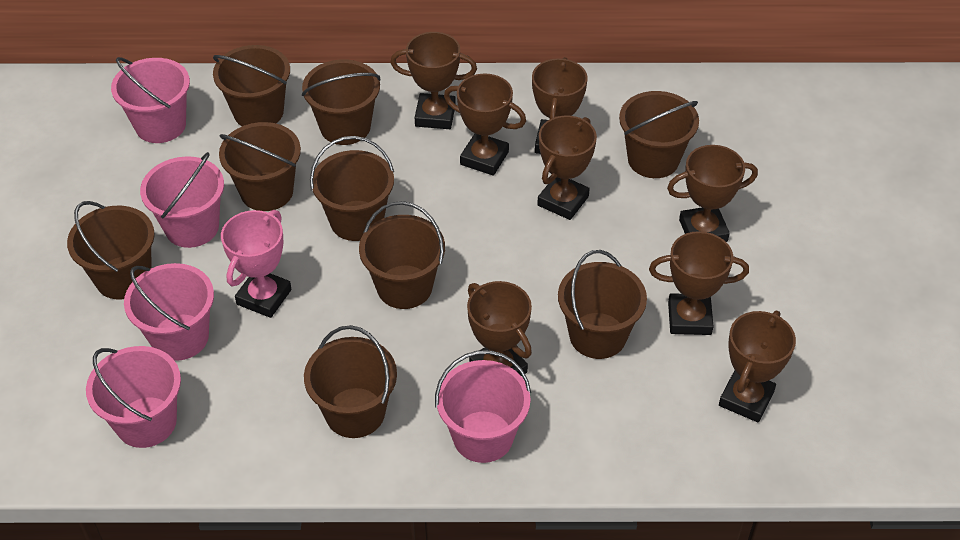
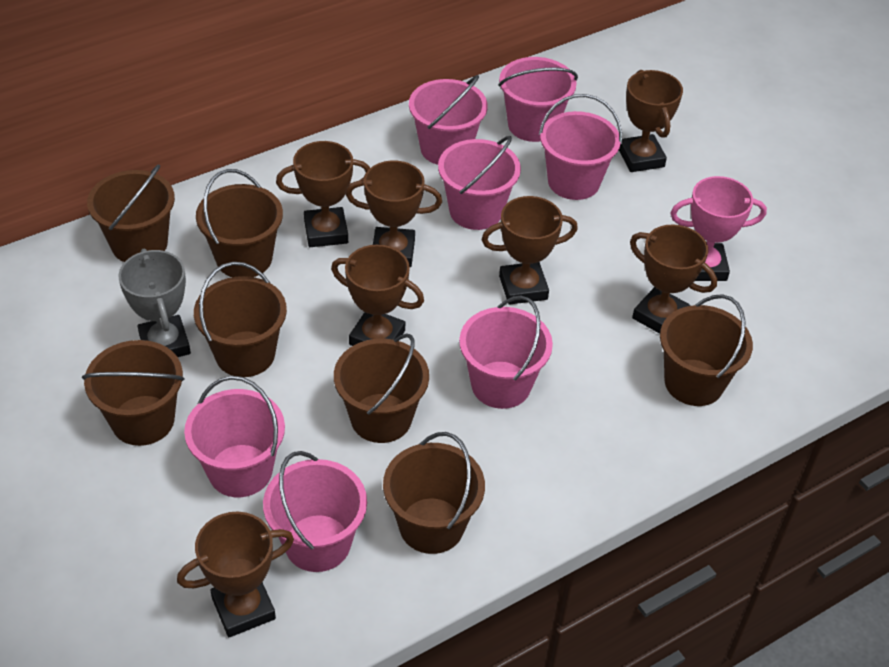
brown bucket: 9 -> 7
brown trophy: 8 -> 7
grey trophy: 0 -> 1
pink bucket: 5 -> 7

